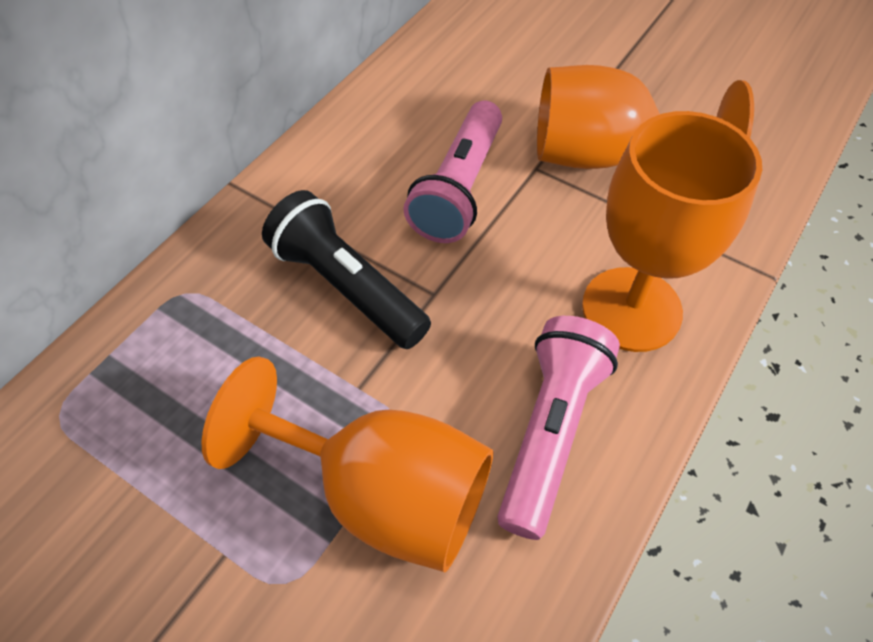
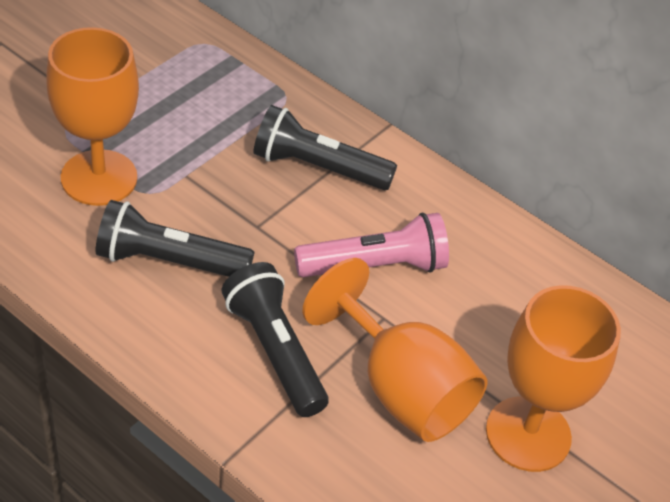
black flashlight: 1 -> 3
pink flashlight: 2 -> 1

